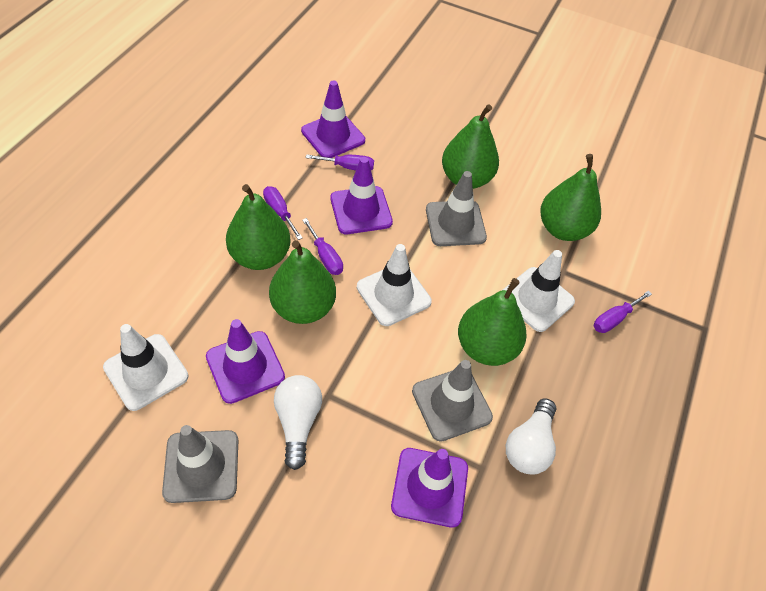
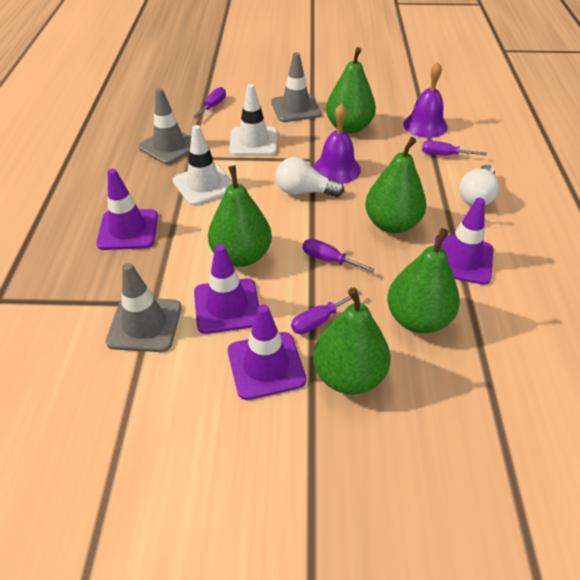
purple bell: 0 -> 2
white traffic cone: 3 -> 2

